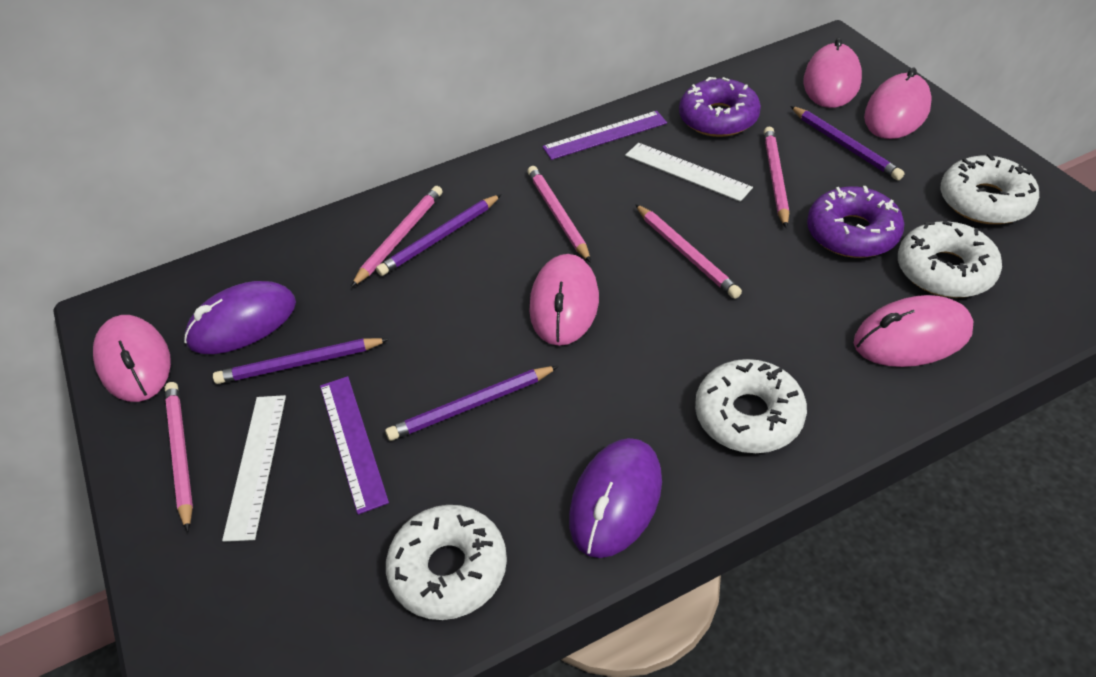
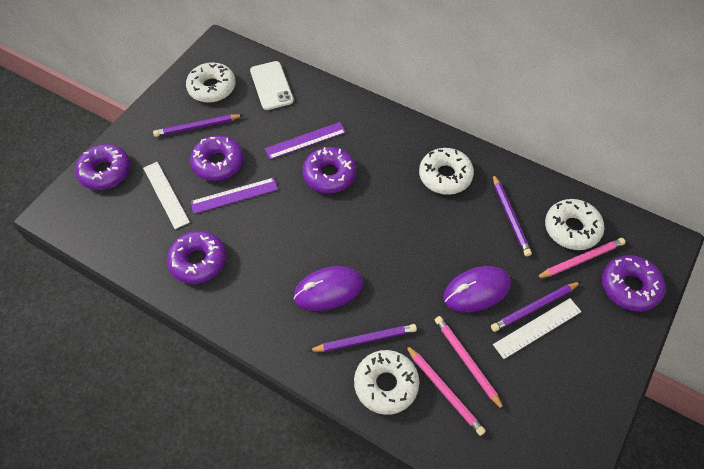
pink mouse: 5 -> 0
pink pencil: 5 -> 3
purple donut: 2 -> 5
white phone: 0 -> 1

